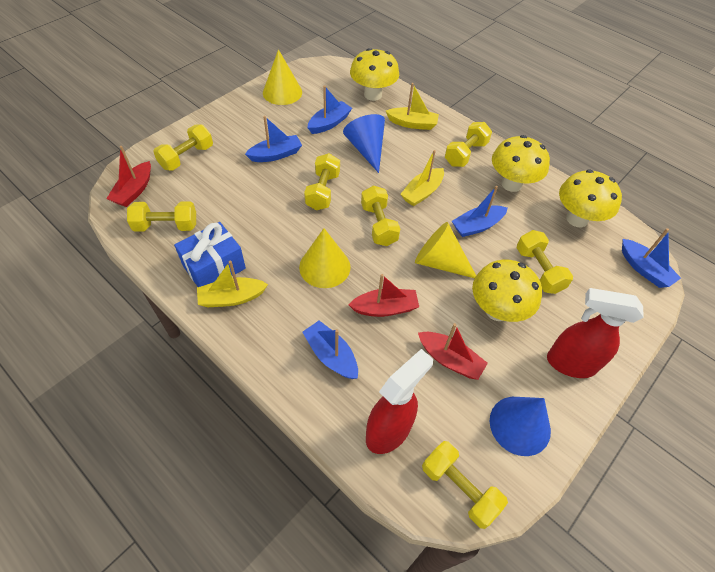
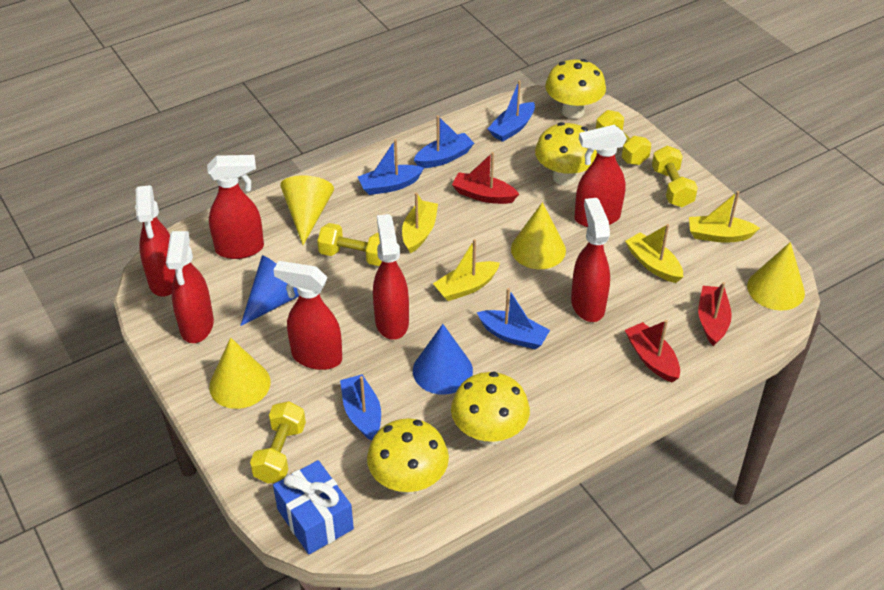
red spray bottle: 2 -> 7
yellow boat: 3 -> 4
yellow cone: 3 -> 4
yellow dumbbell: 7 -> 4

